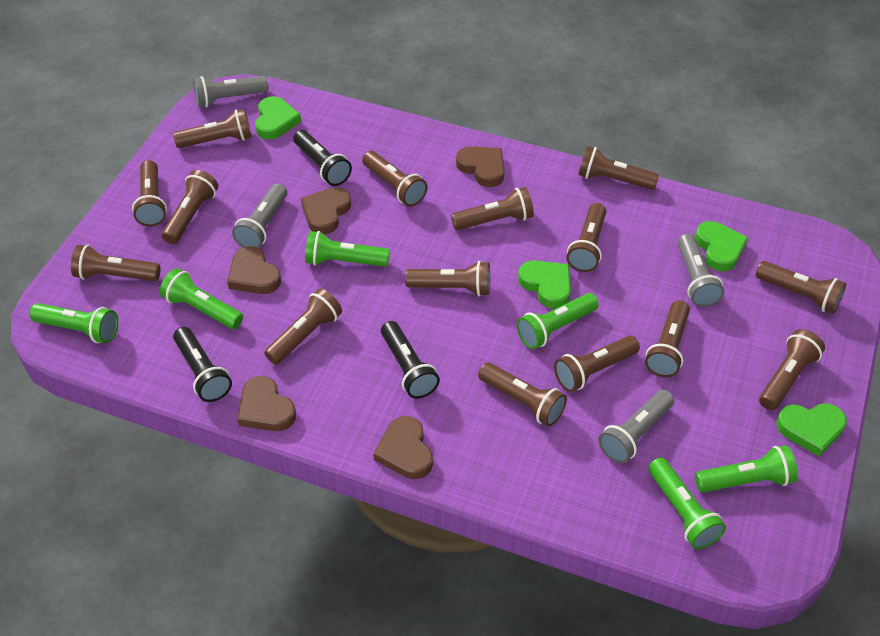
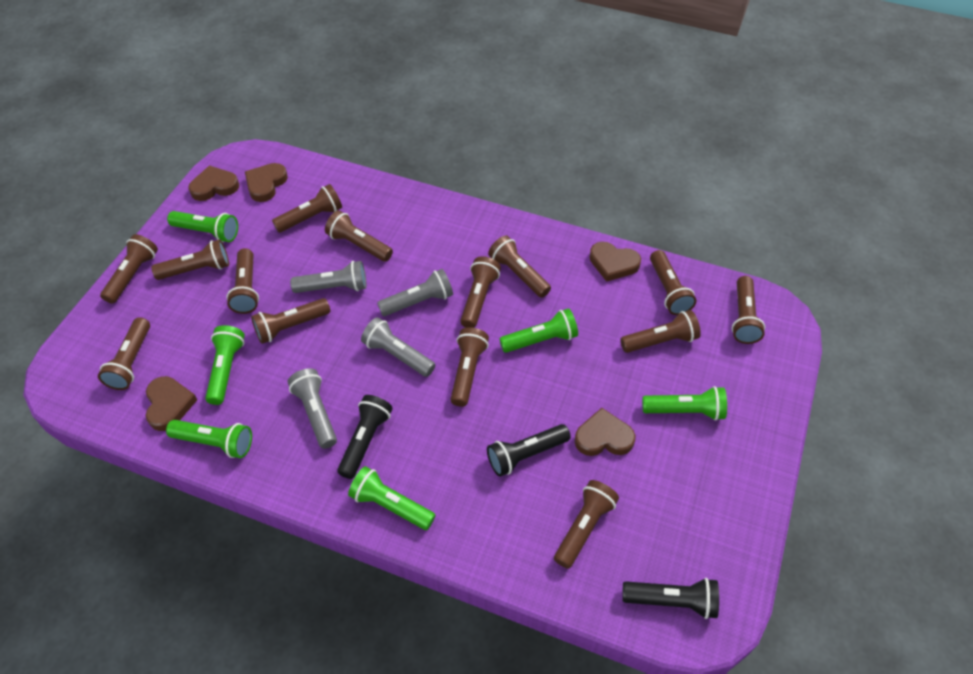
brown flashlight: 15 -> 14
green heart: 4 -> 0

